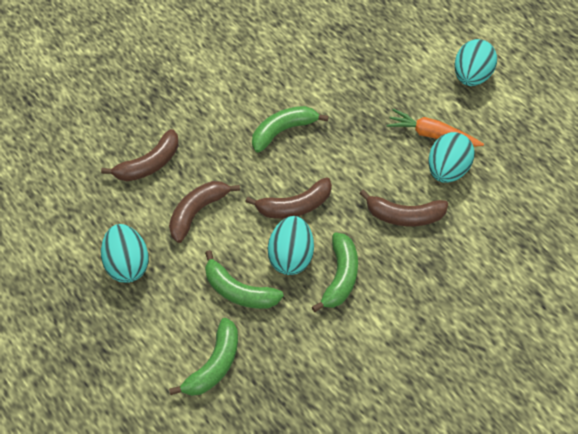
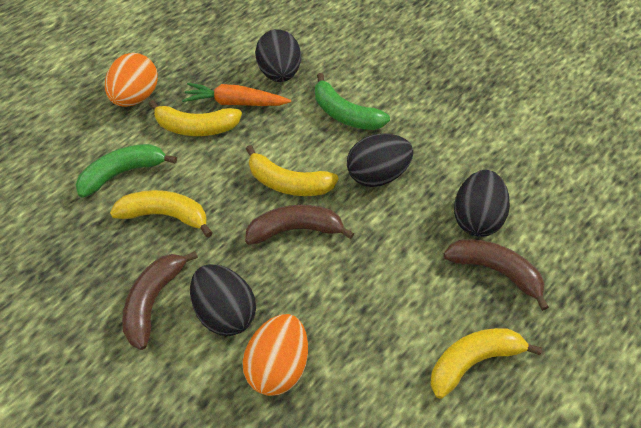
black egg: 0 -> 4
brown banana: 4 -> 3
green banana: 4 -> 2
orange egg: 0 -> 2
turquoise egg: 4 -> 0
yellow banana: 0 -> 4

